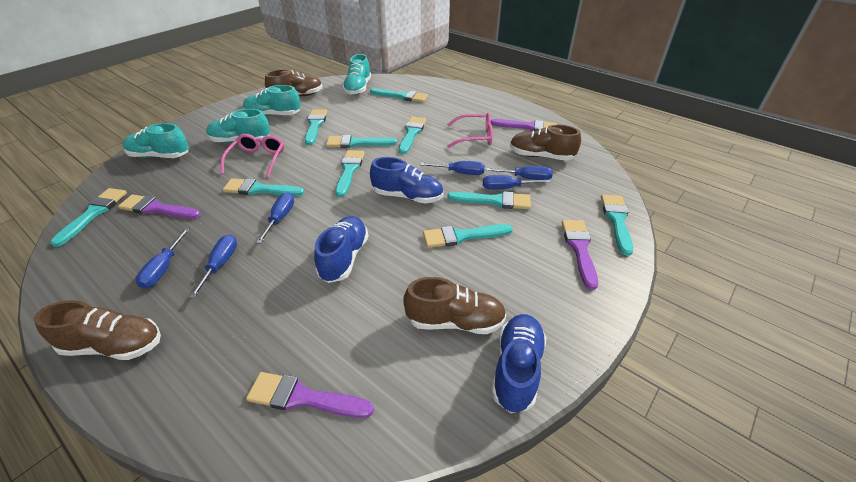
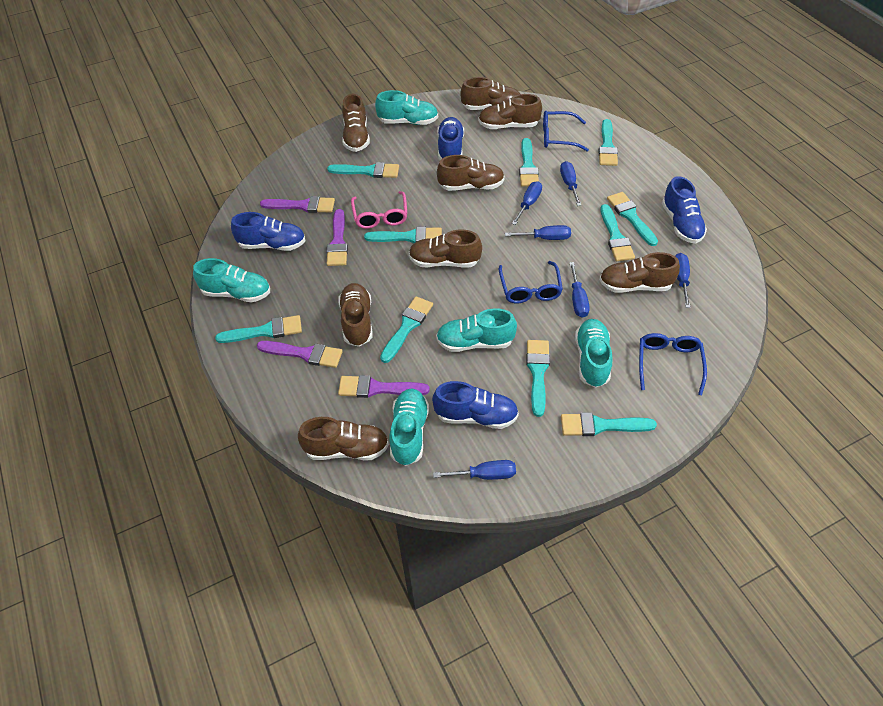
blue glasses: 0 -> 3
blue shoe: 3 -> 4
brown shoe: 4 -> 8
pink glasses: 2 -> 1
turquoise shoe: 4 -> 5

